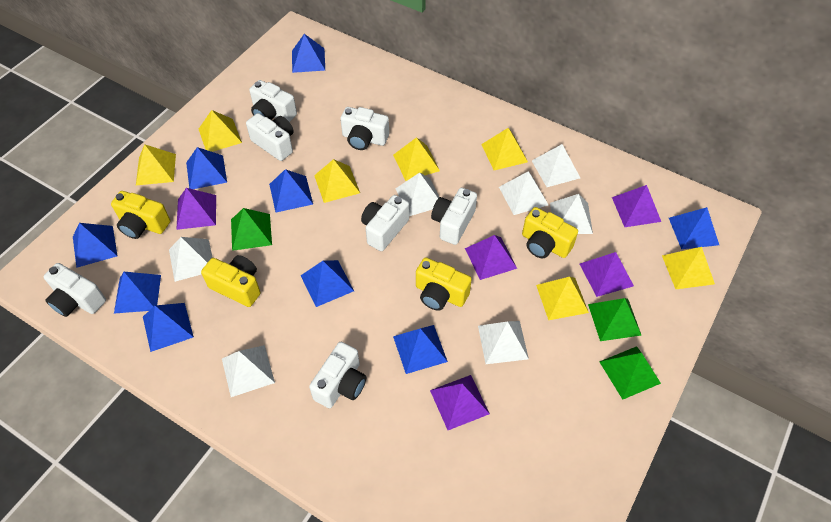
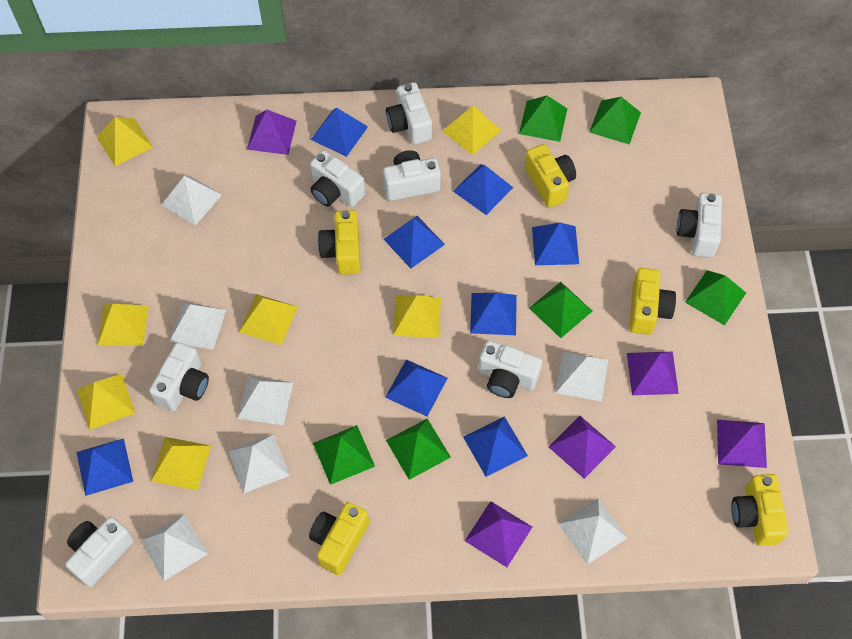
blue pyramid: 9 -> 8
green pyramid: 3 -> 6
yellow camera: 4 -> 5

